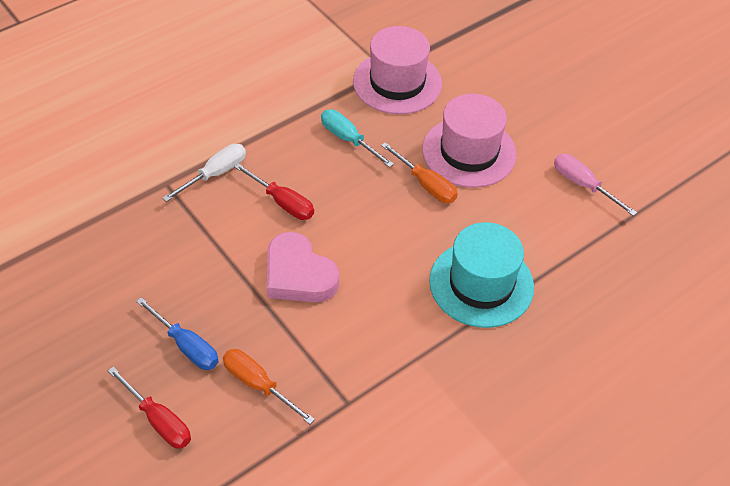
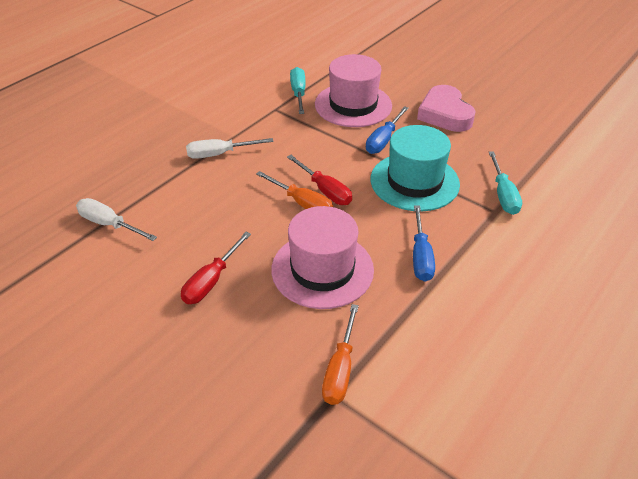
blue screwdriver: 1 -> 2
pink screwdriver: 1 -> 0
turquoise screwdriver: 1 -> 2
white screwdriver: 1 -> 2

